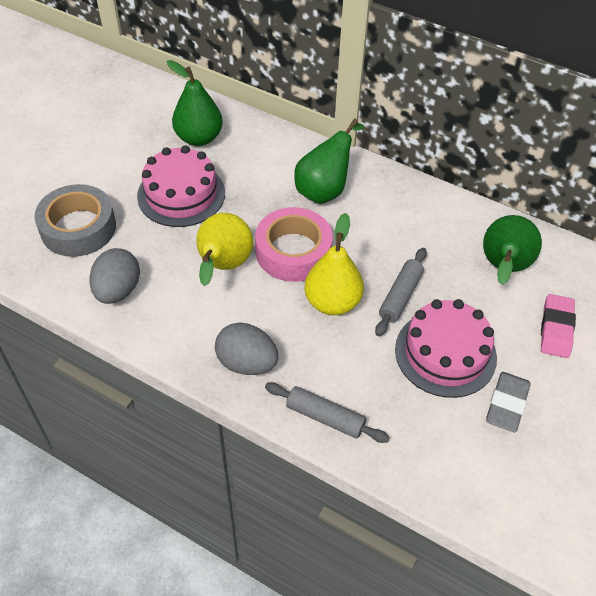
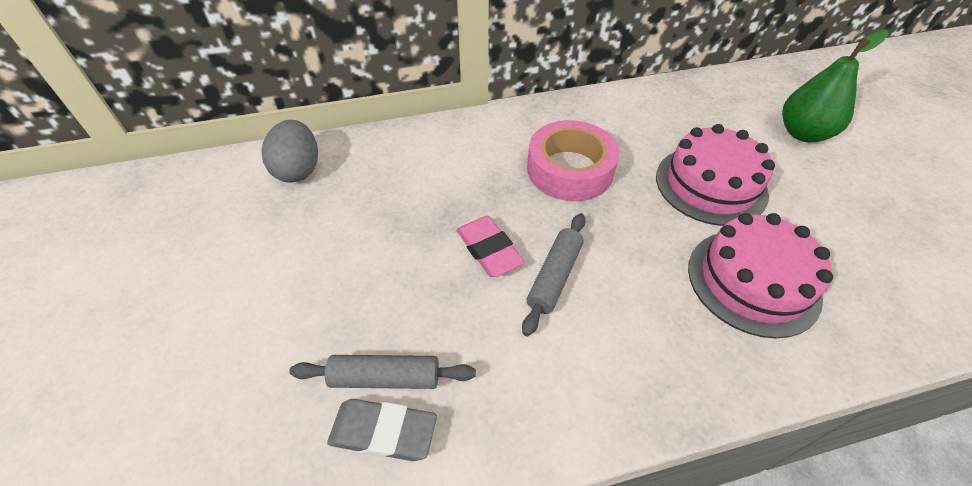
green pear: 3 -> 1
grey egg: 2 -> 1
grey tape: 1 -> 0
yellow pear: 2 -> 0

